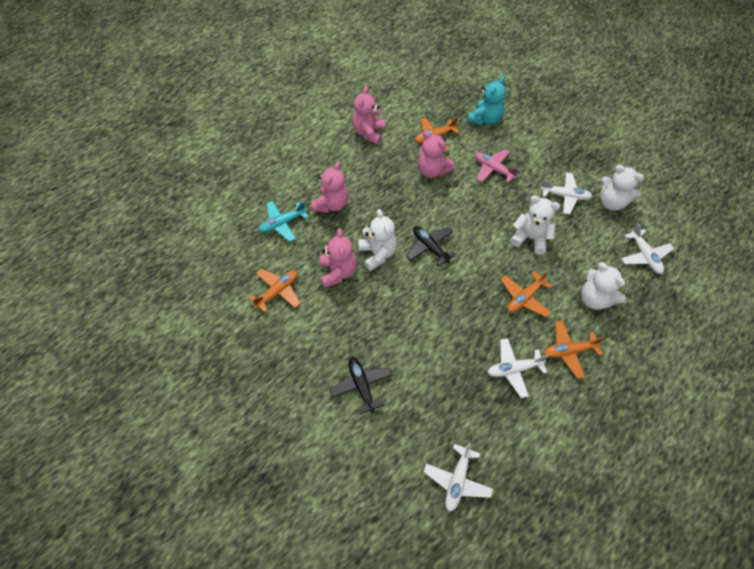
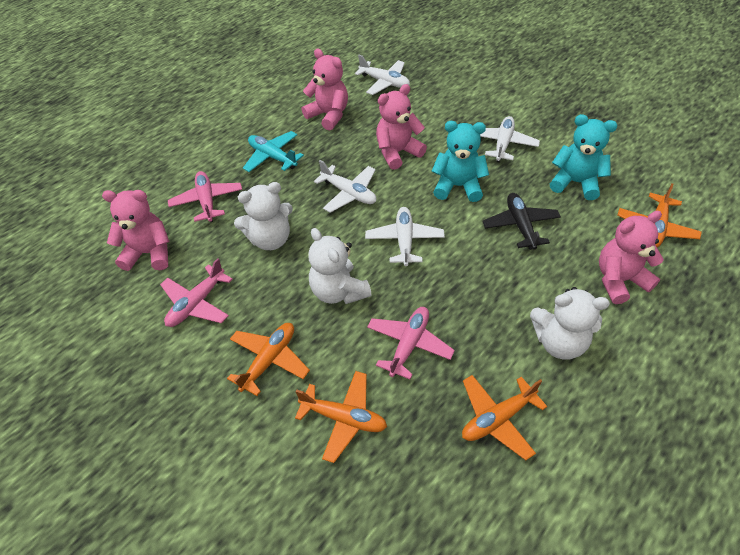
black plane: 2 -> 1
pink plane: 1 -> 3
turquoise teddy bear: 1 -> 2
white teddy bear: 4 -> 3

